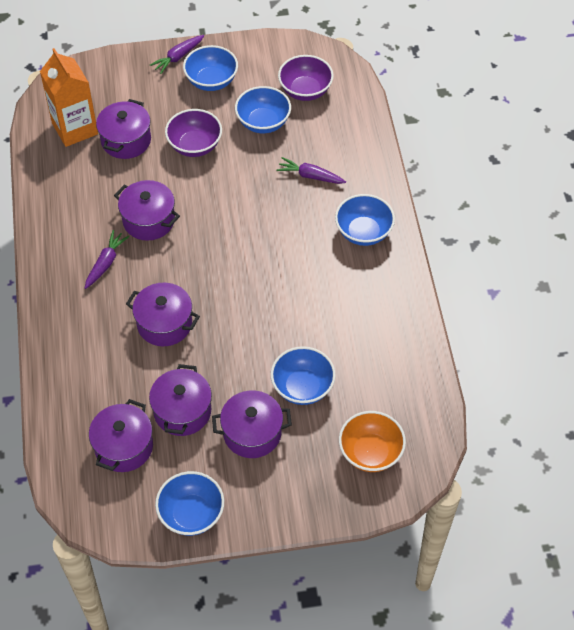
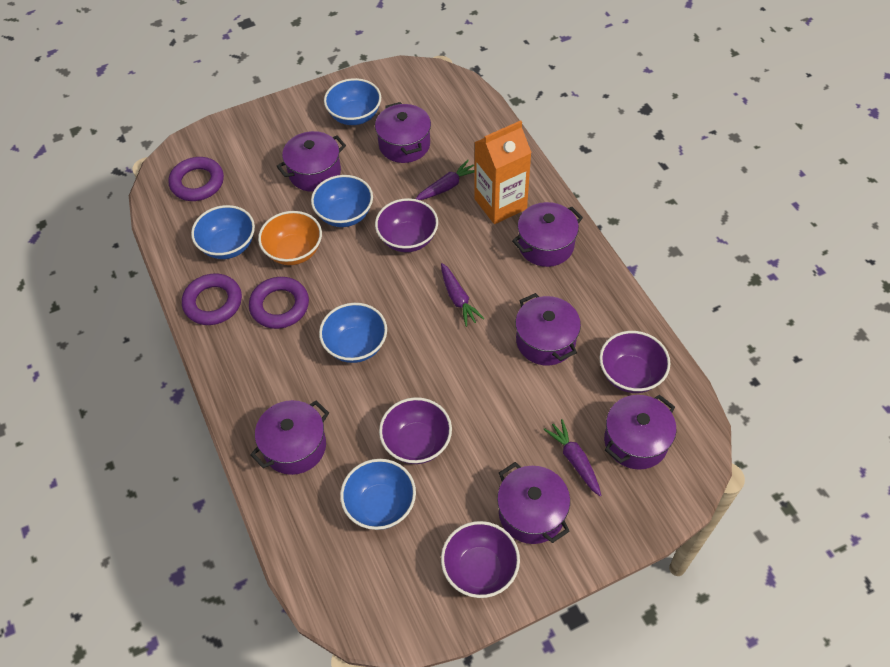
purple bowl: 2 -> 4
purple pot: 6 -> 7
purple ring: 0 -> 3

